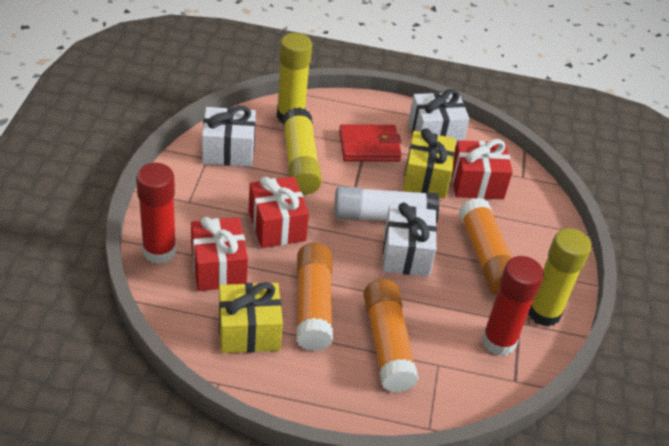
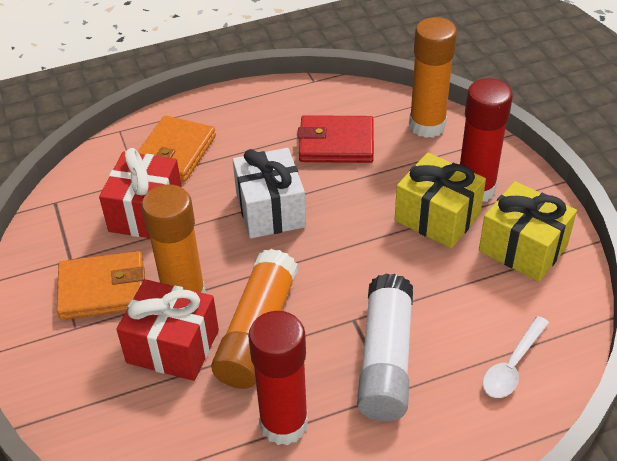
orange wallet: 0 -> 2
red gift: 3 -> 2
white gift: 3 -> 1
white spoon: 0 -> 1
yellow glue stick: 3 -> 0

